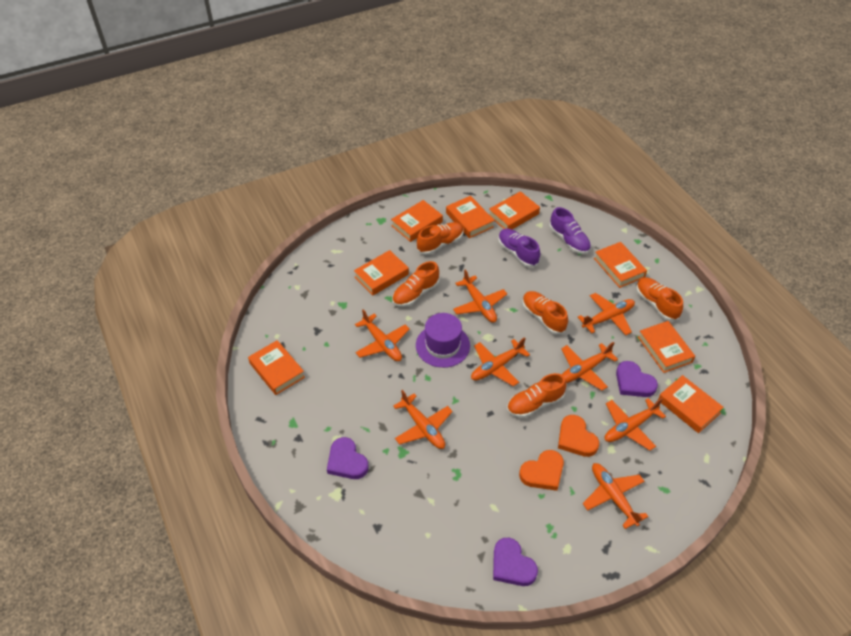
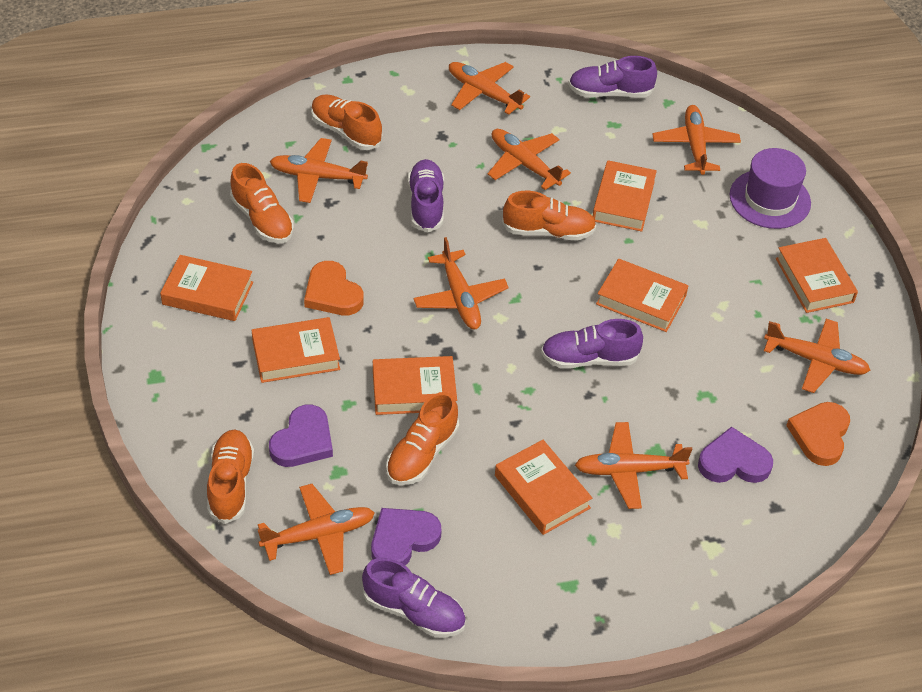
orange book: 8 -> 7
purple shoe: 2 -> 4

